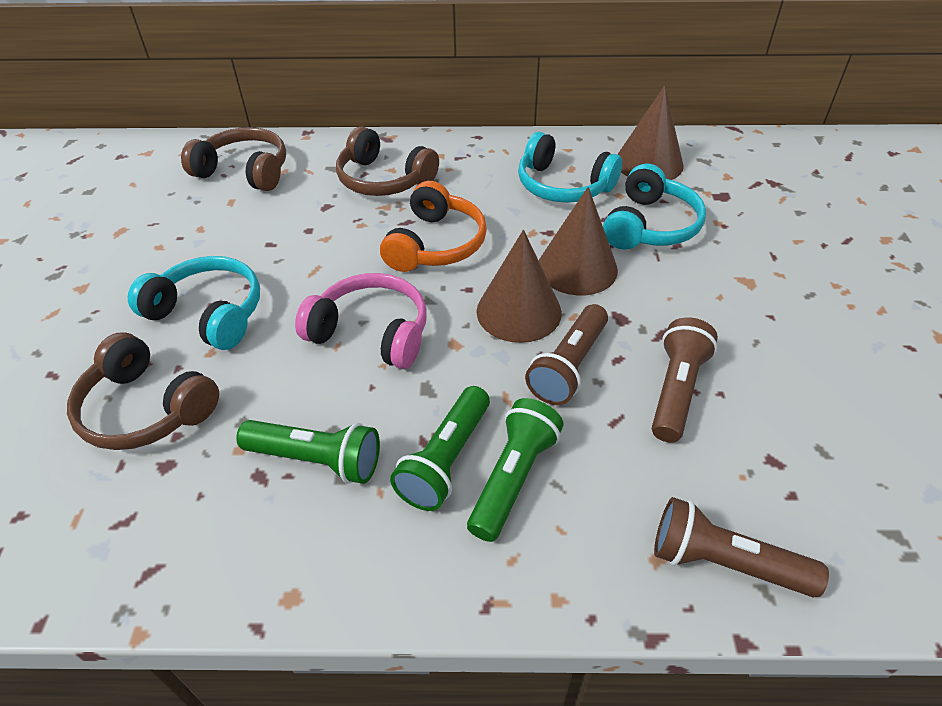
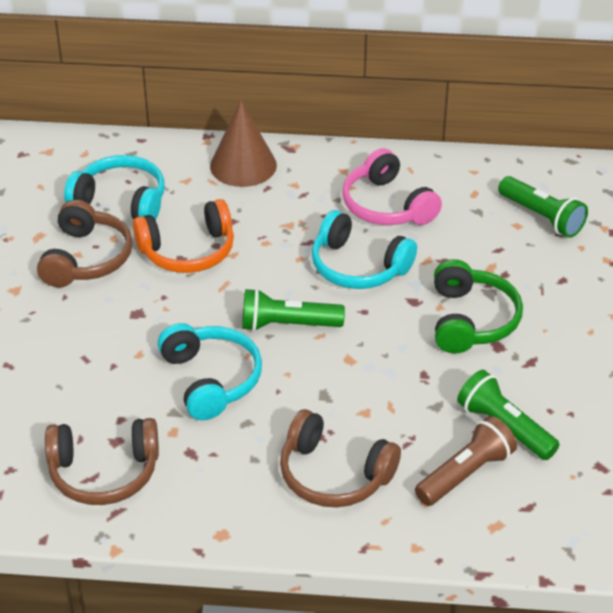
brown cone: 3 -> 1
brown flashlight: 3 -> 1
green headphones: 0 -> 1

